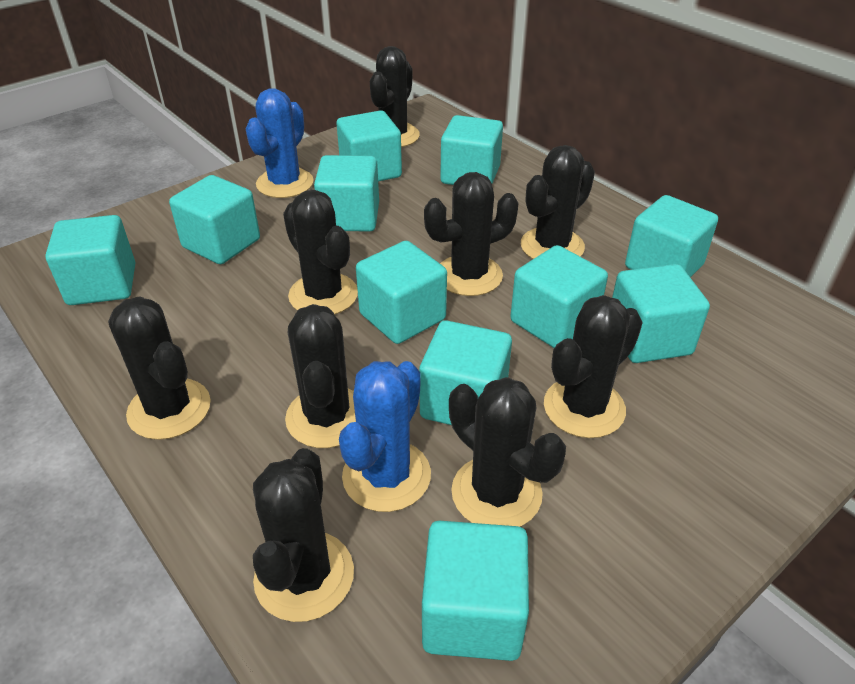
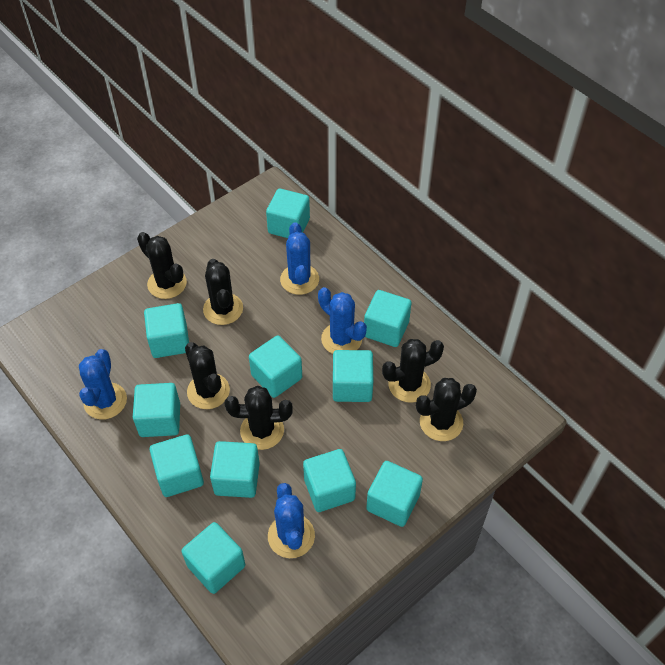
black cactus: 9 -> 6
blue cactus: 2 -> 4

